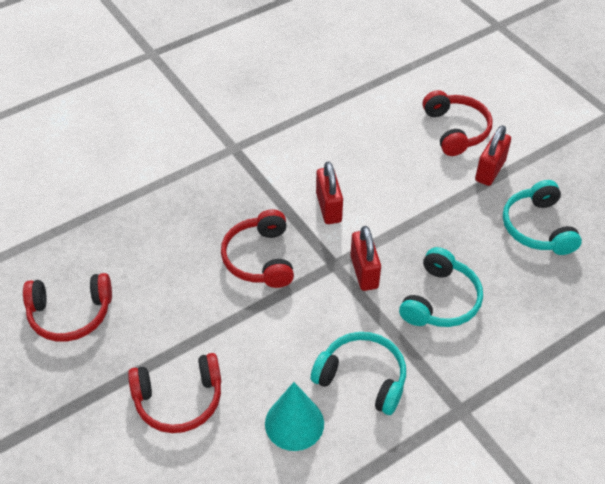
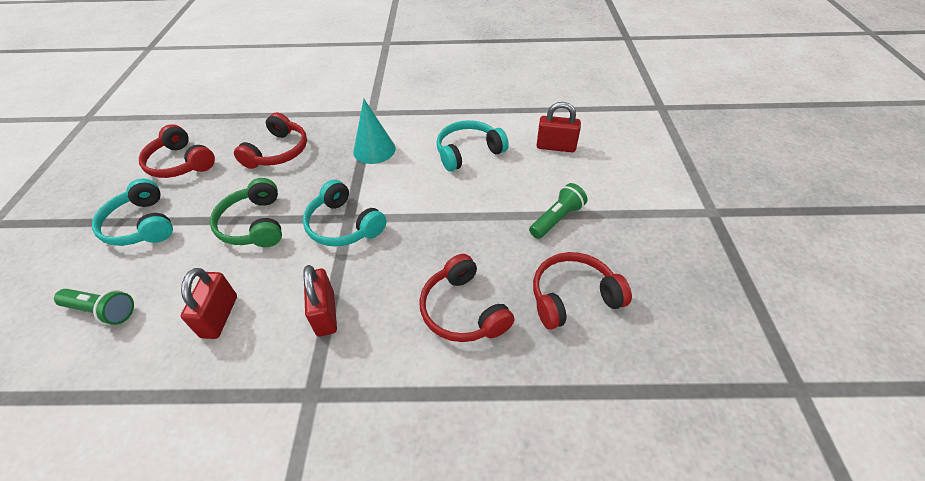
green flashlight: 0 -> 2
green headphones: 0 -> 1

